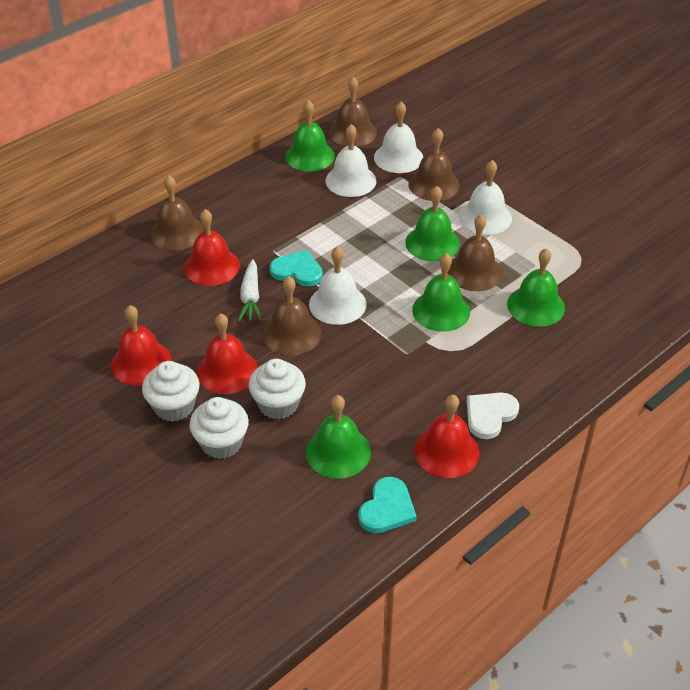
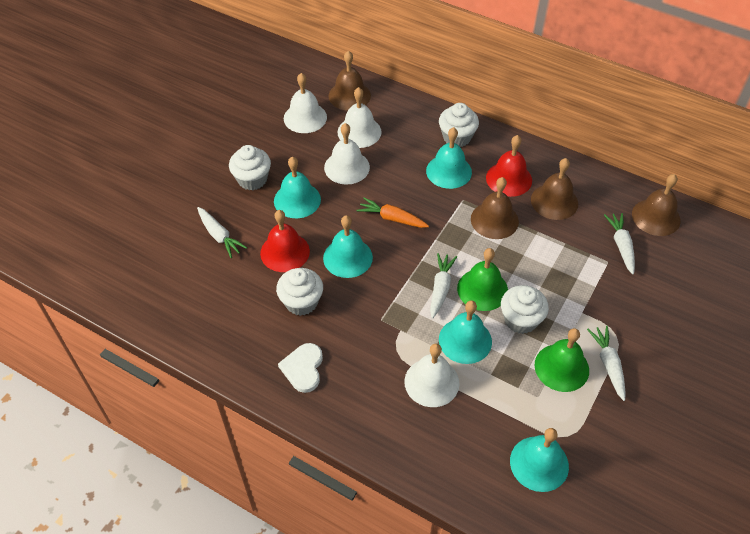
brown bell: 5 -> 4
green bell: 5 -> 2
orange carrot: 0 -> 1
red bell: 4 -> 2
turquoise bell: 0 -> 5
turquoise heart: 2 -> 0
white carrot: 1 -> 4
white cupcake: 3 -> 4

